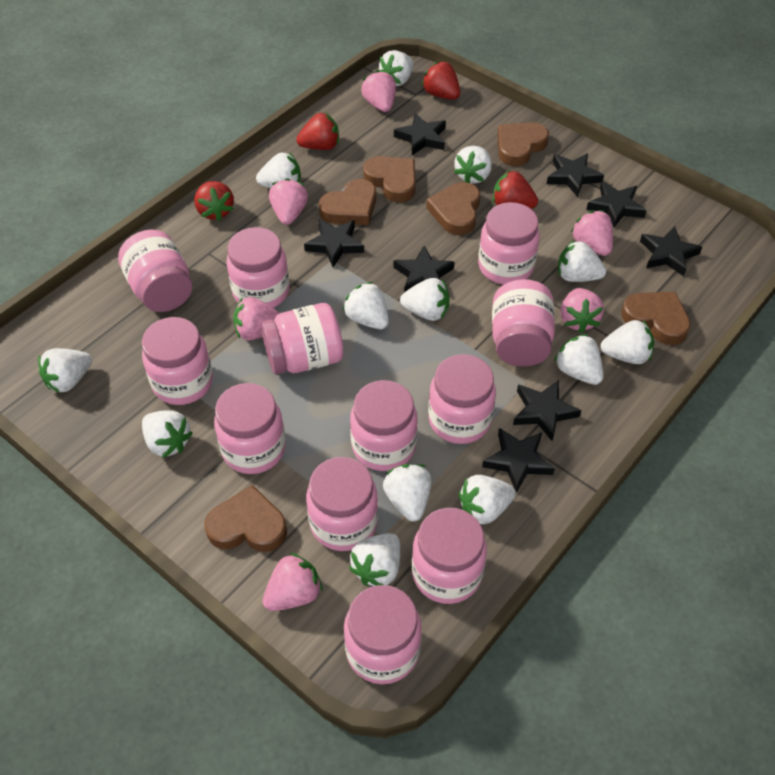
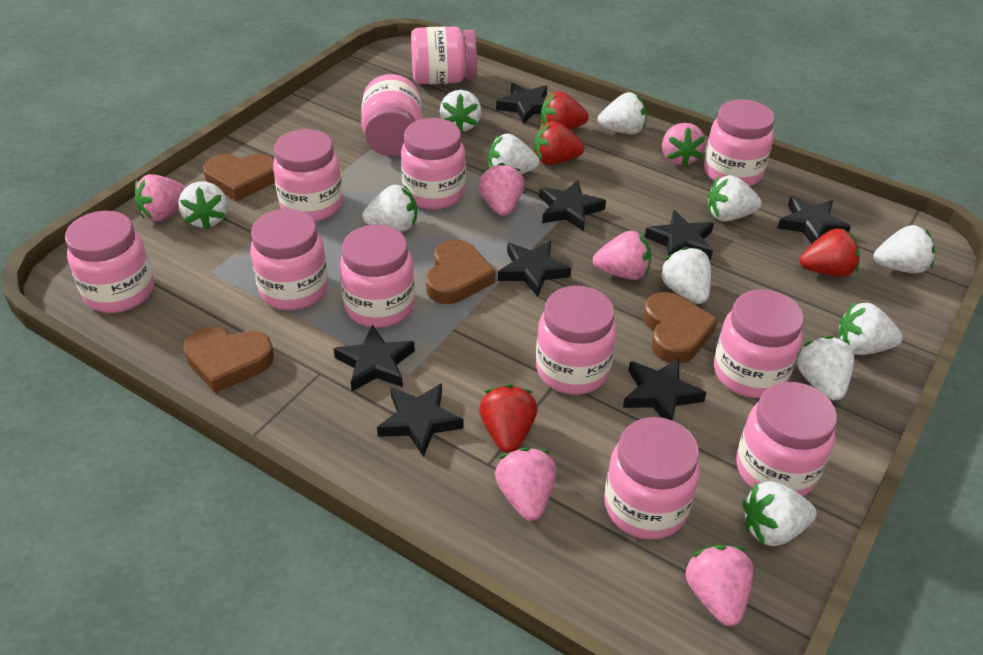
brown heart: 6 -> 4
white strawberry: 13 -> 11

